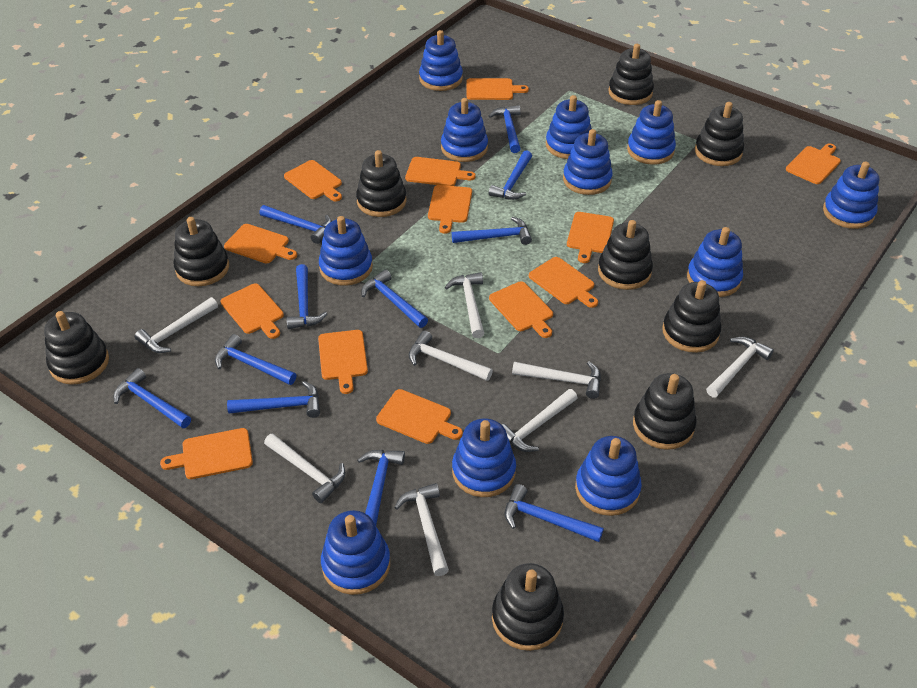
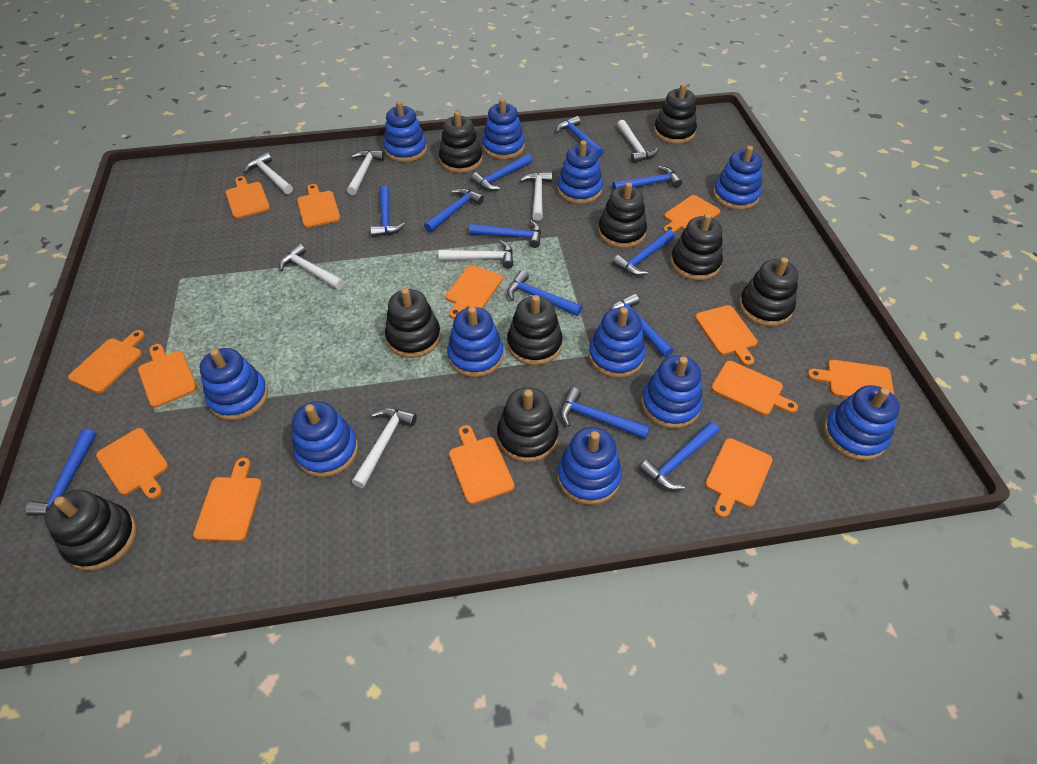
blue hammer: 11 -> 12
white hammer: 8 -> 7

